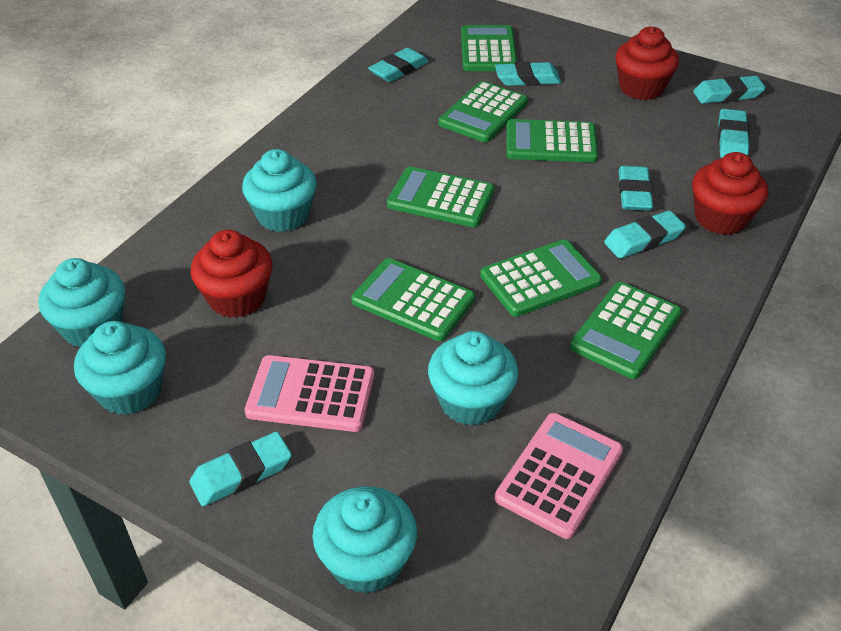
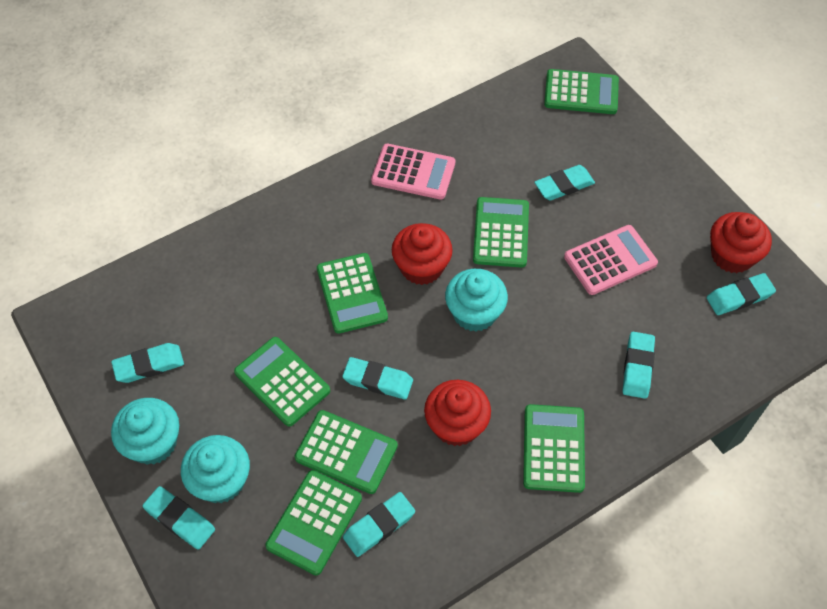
turquoise cupcake: 5 -> 3

